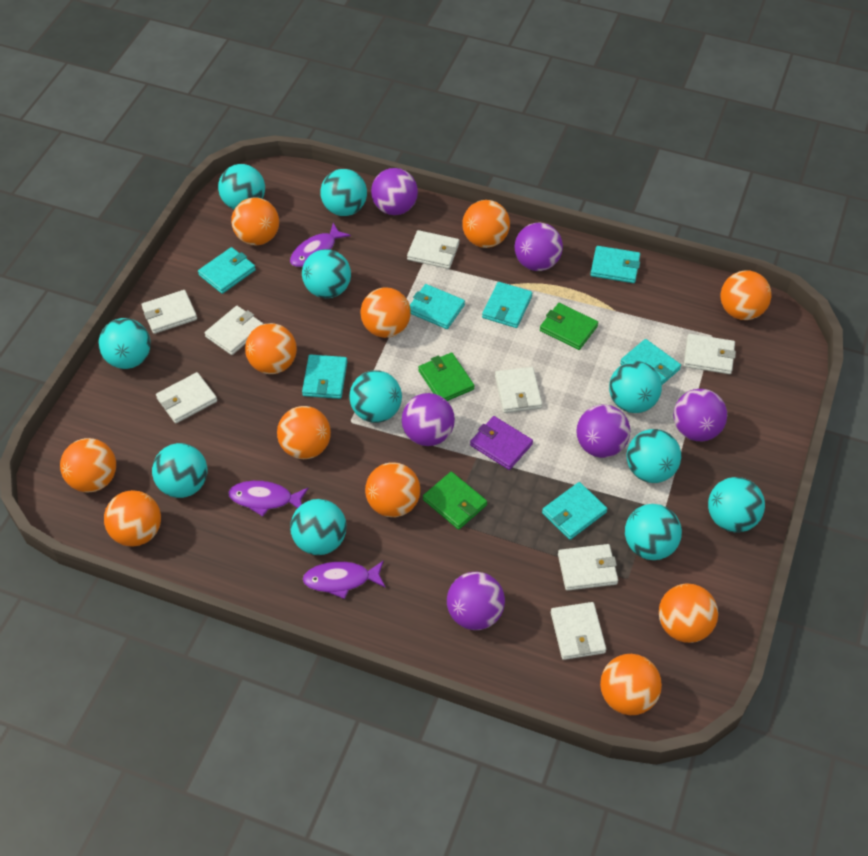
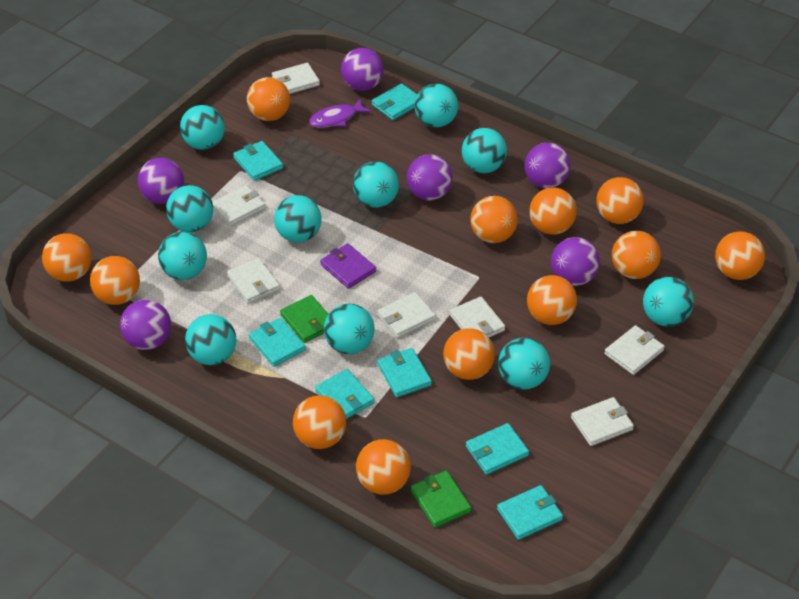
green wallet: 3 -> 2
orange ball: 11 -> 12
purple fish: 3 -> 1
white wallet: 8 -> 7

